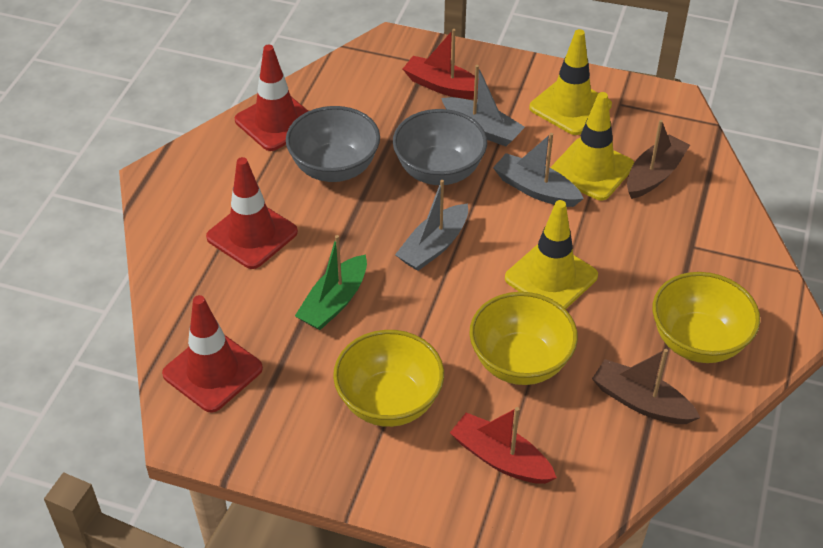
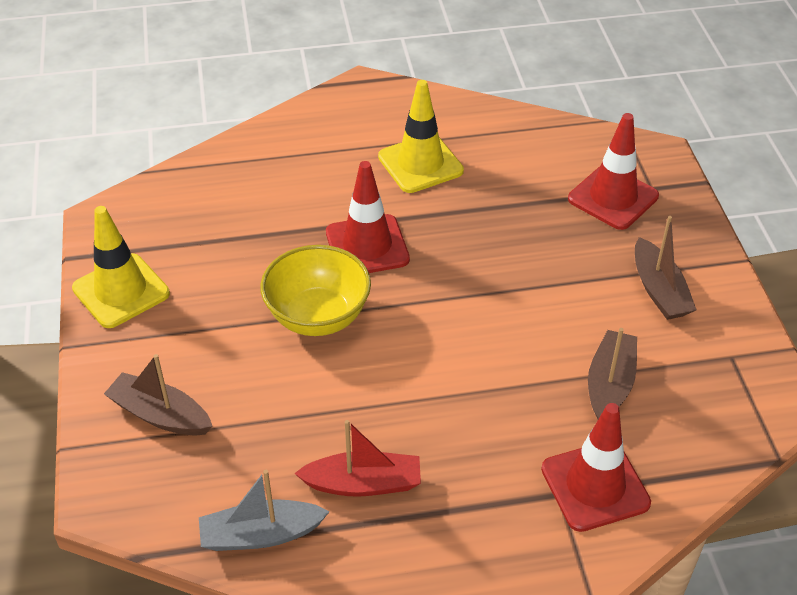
brown boat: 2 -> 3
green boat: 1 -> 0
grey boat: 3 -> 1
grey bowl: 2 -> 0
red boat: 2 -> 1
yellow bowl: 3 -> 1
yellow traffic cone: 3 -> 2

